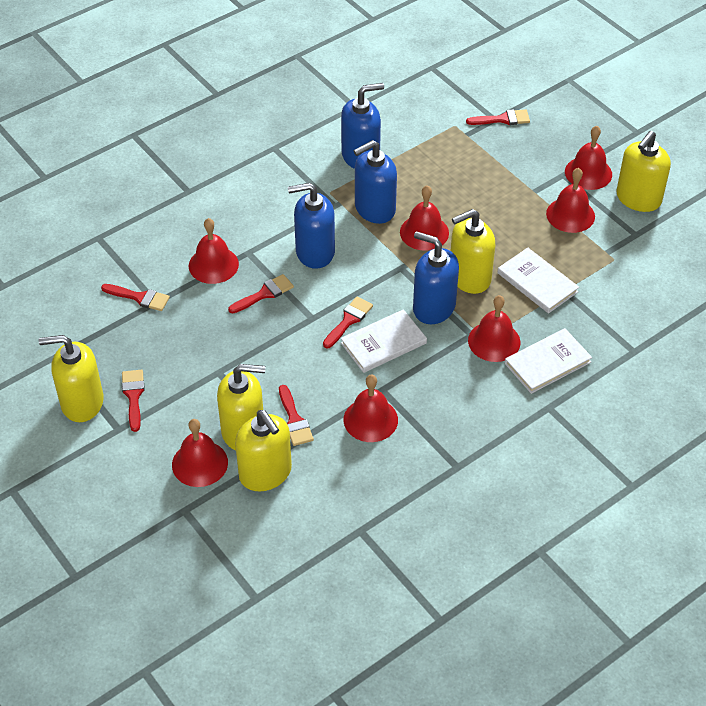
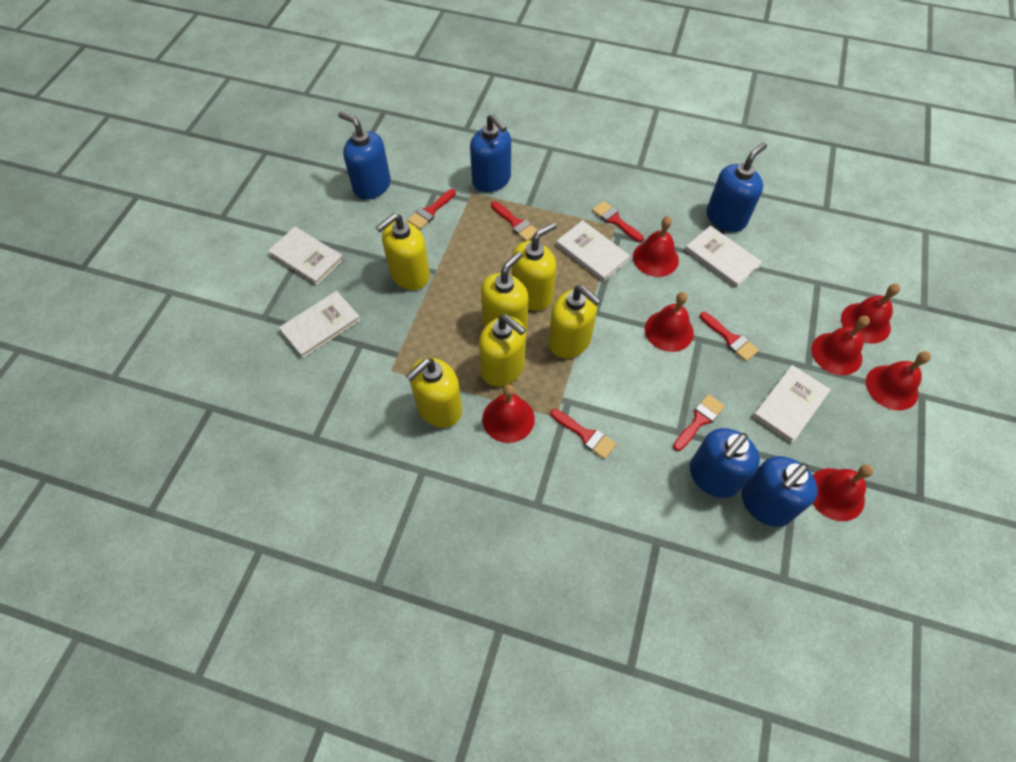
blue soap dispenser: 4 -> 5
white book: 3 -> 5
yellow soap dispenser: 5 -> 6

